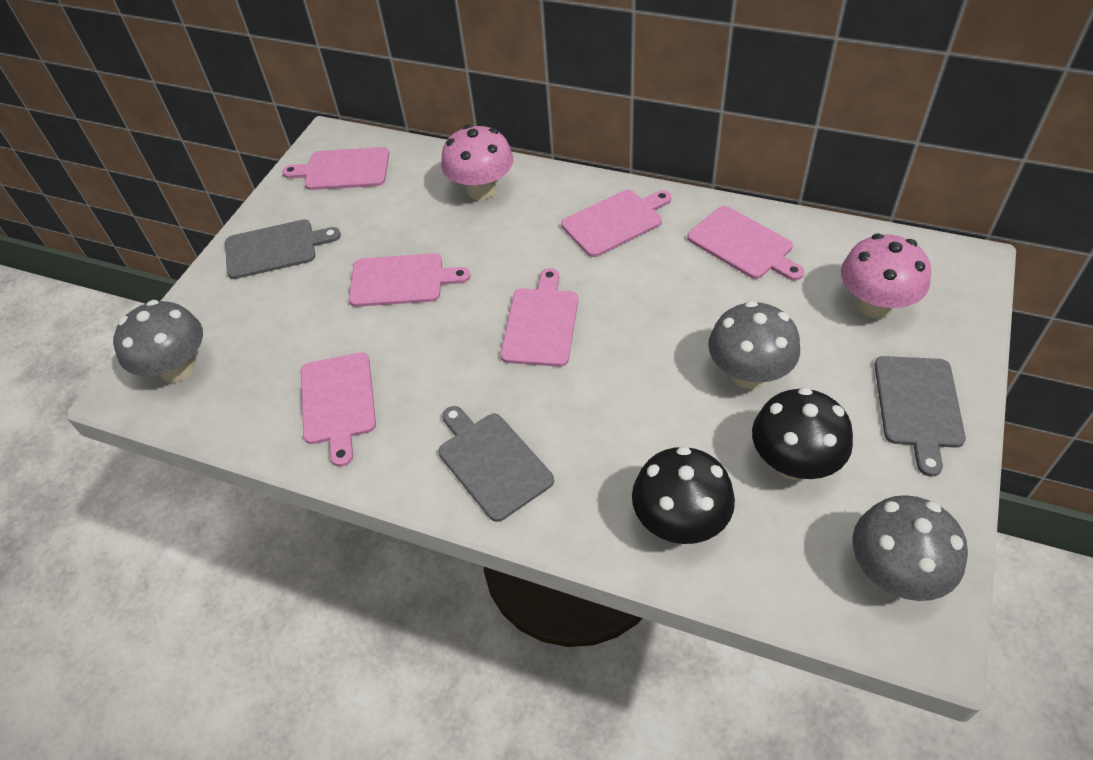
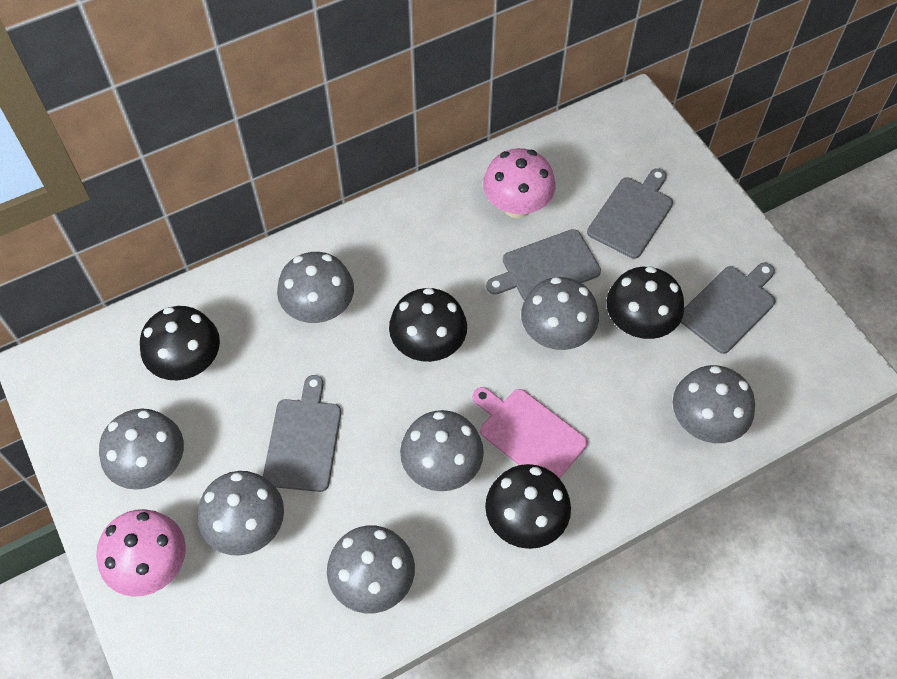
black mushroom: 2 -> 4
grey cutting board: 3 -> 4
grey mushroom: 3 -> 7
pink cutting board: 6 -> 1

